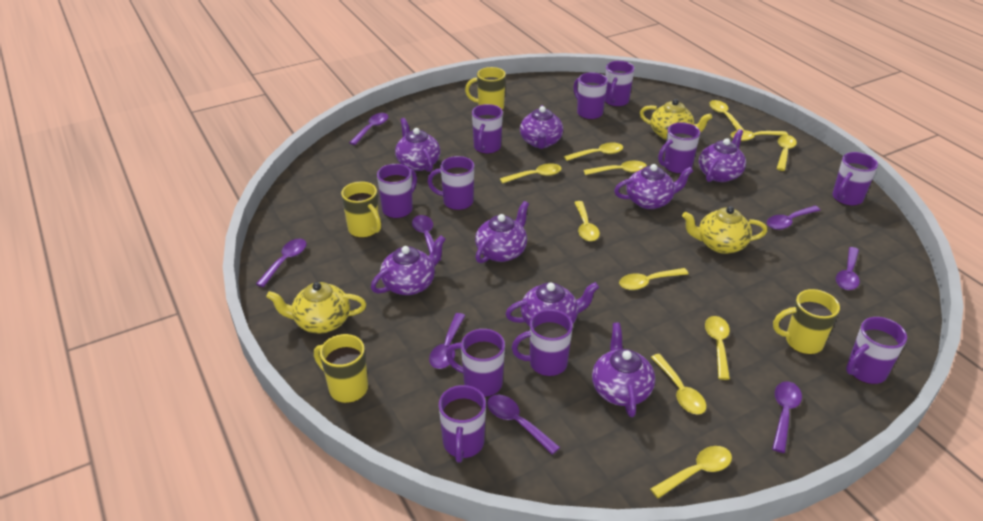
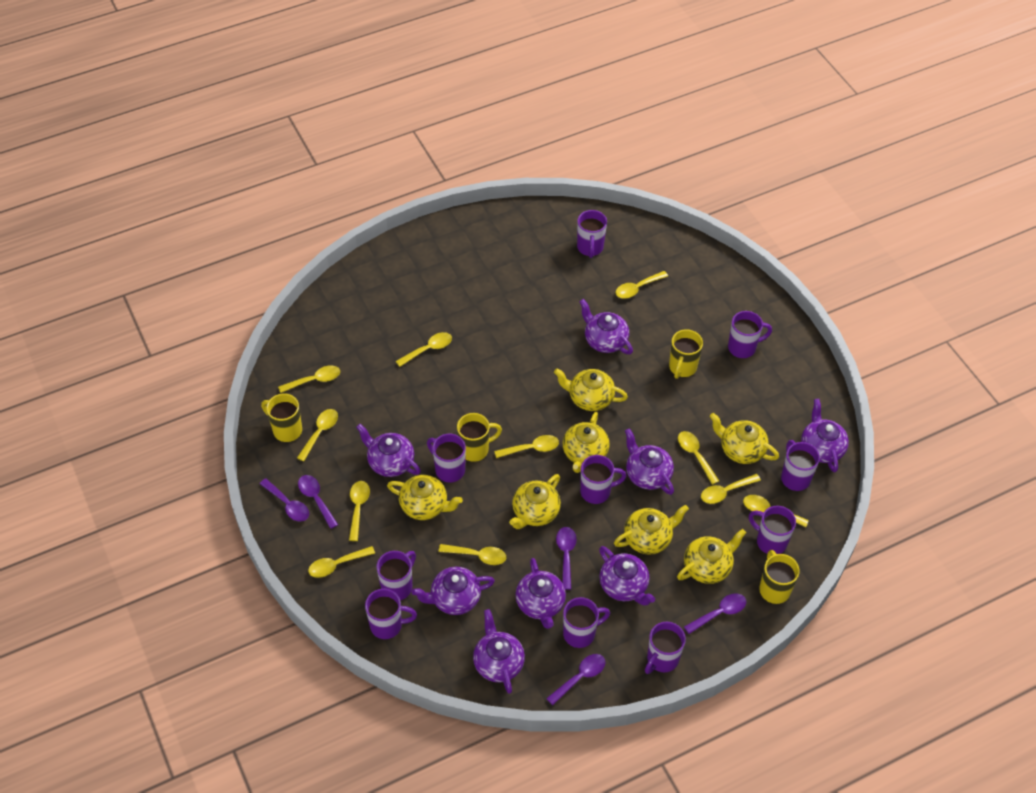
purple mug: 11 -> 10
purple spoon: 8 -> 5
yellow teapot: 3 -> 7

